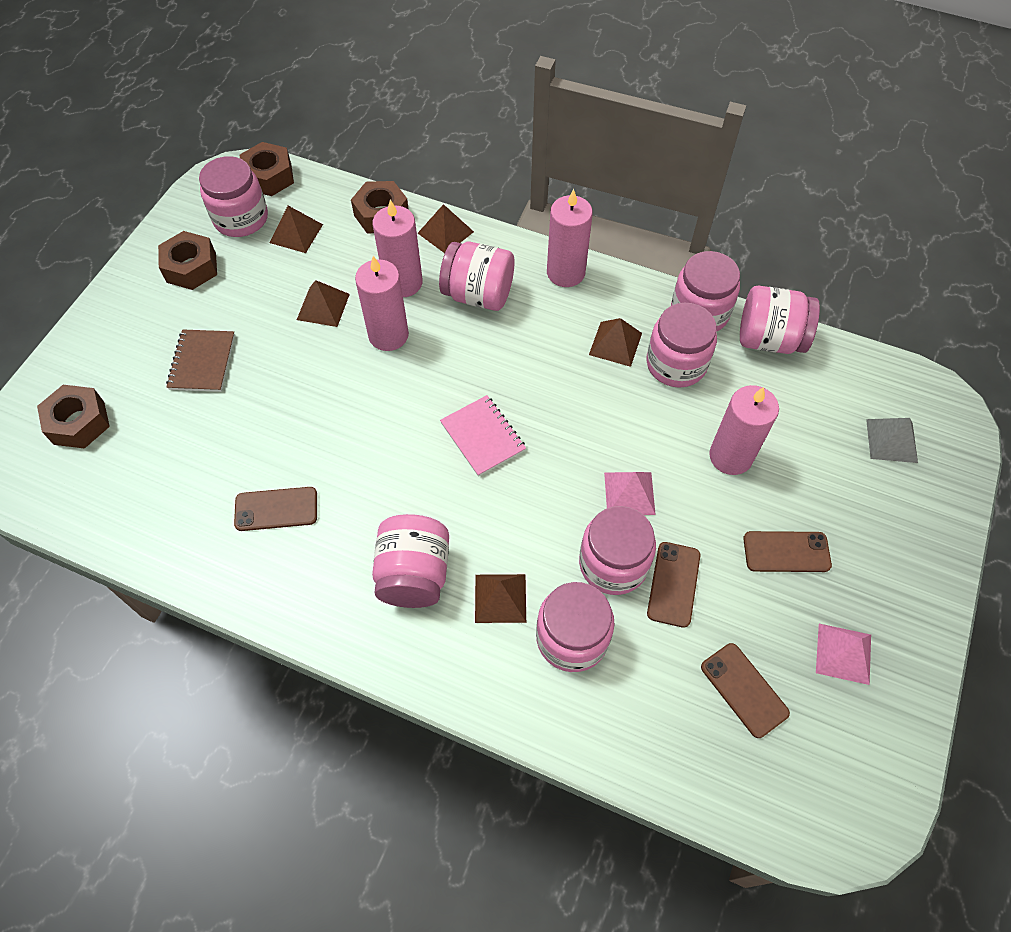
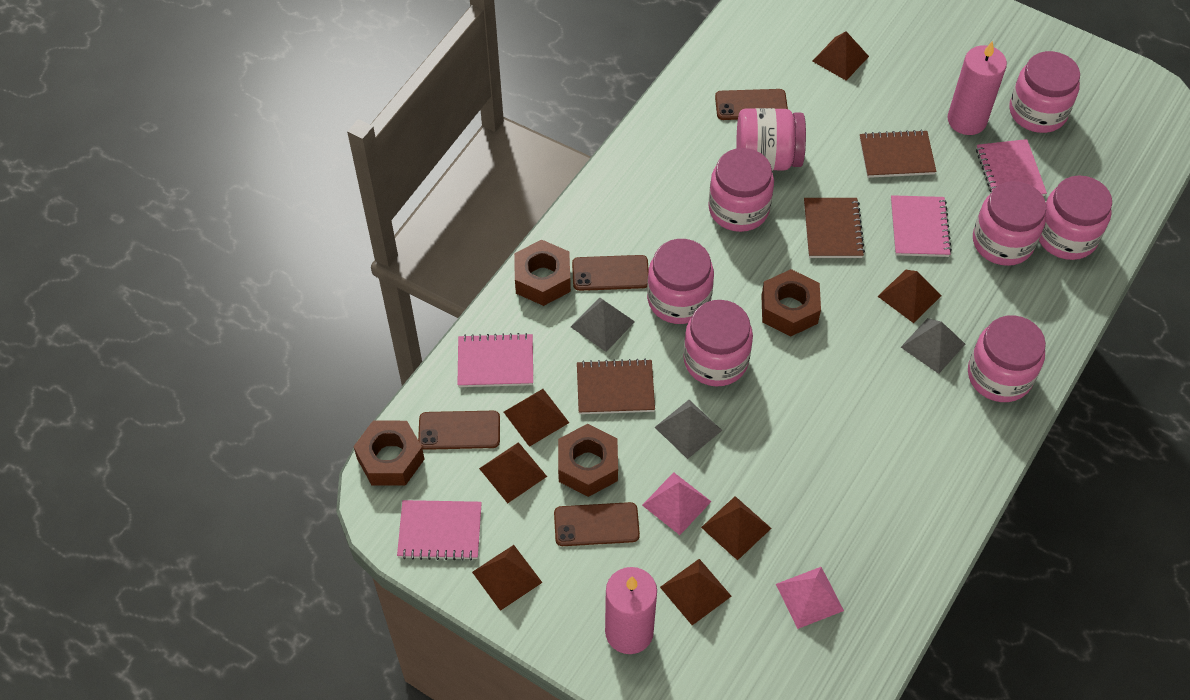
brown notebook: 1 -> 3
brown pyramid: 5 -> 7
grey pyramid: 1 -> 3
pink candle: 4 -> 2
pink notebook: 1 -> 4

